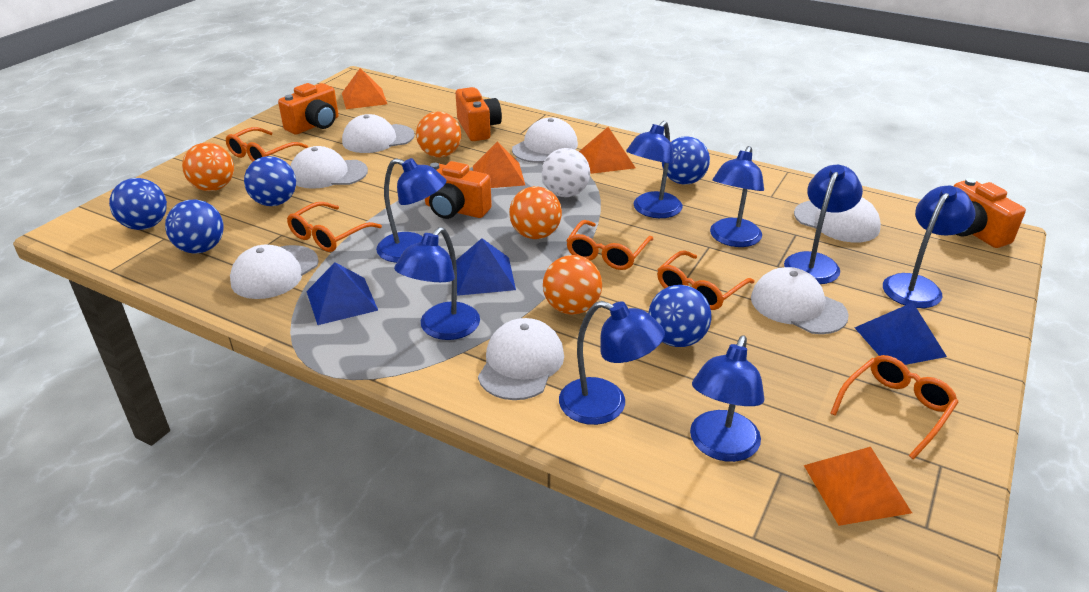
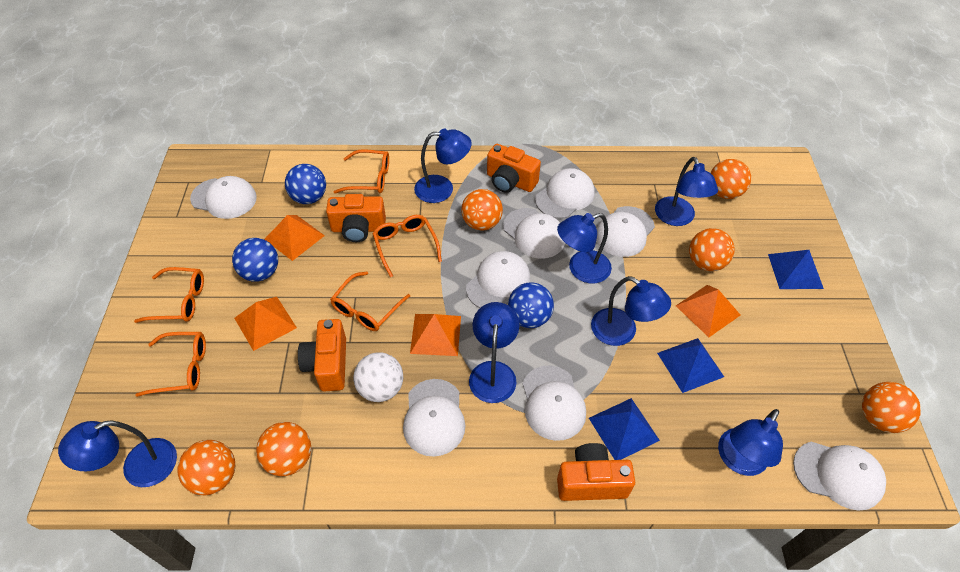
blue ball: 5 -> 3
blue lamp: 8 -> 7
orange ball: 4 -> 6
white cap: 7 -> 8

